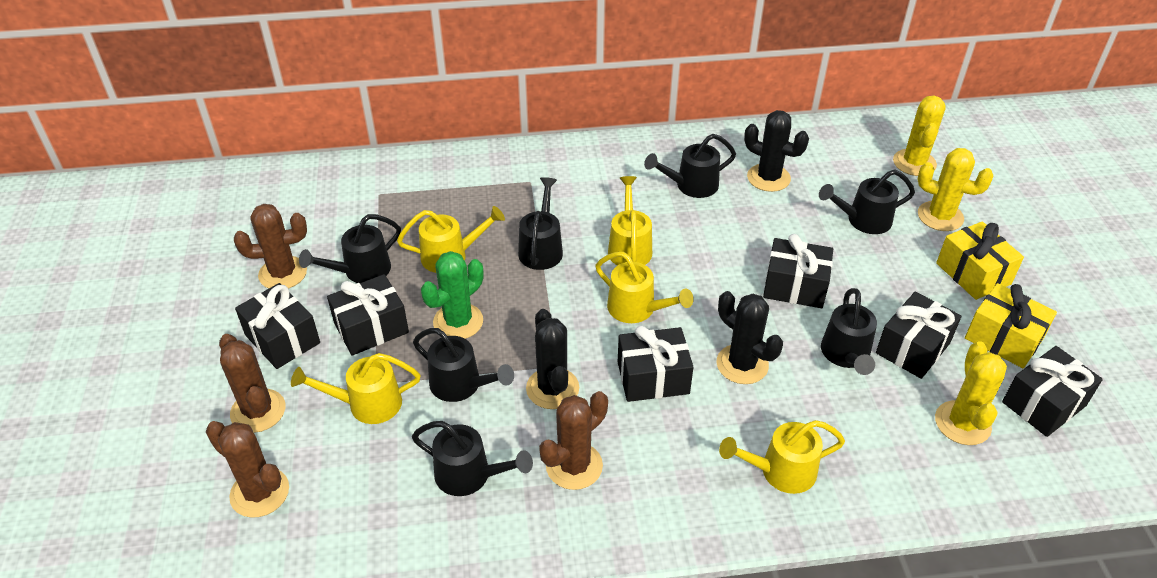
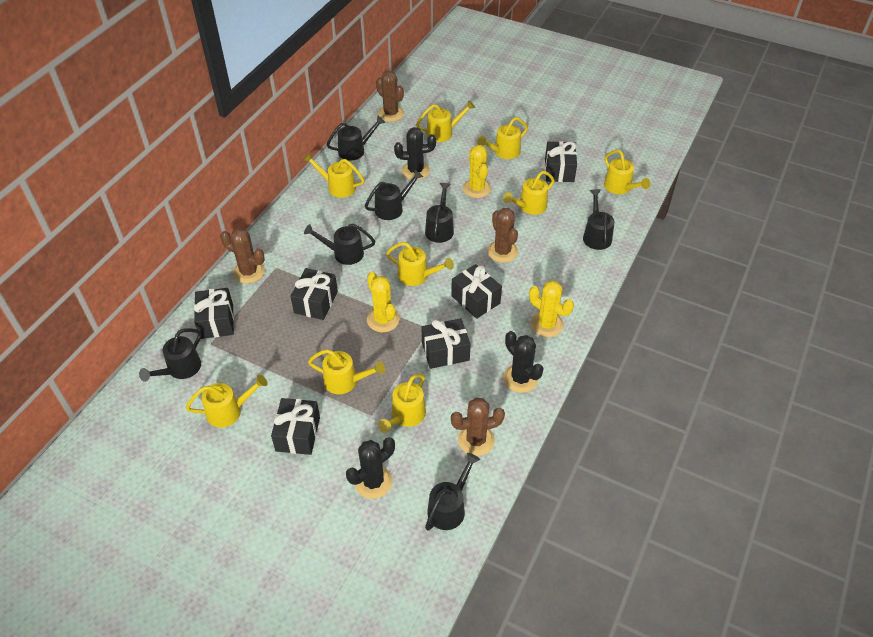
green cactus: 1 -> 0
yellow gift: 2 -> 0
yellow watering can: 5 -> 9

